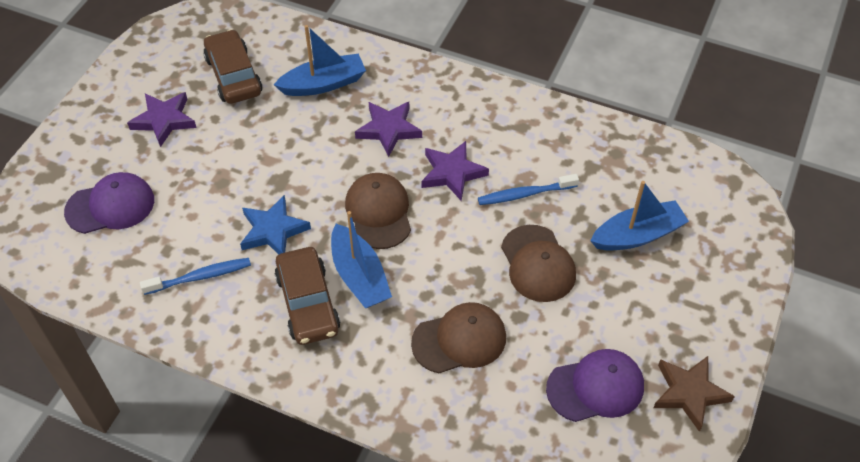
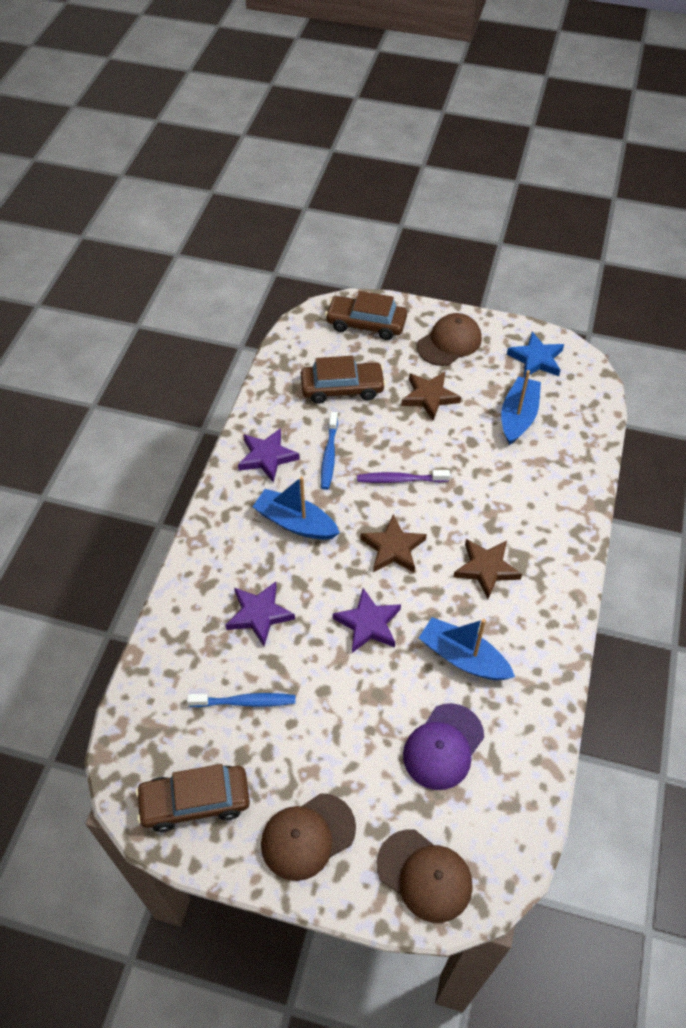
brown car: 2 -> 3
brown star: 1 -> 3
purple cap: 2 -> 1
purple toothbrush: 0 -> 1

